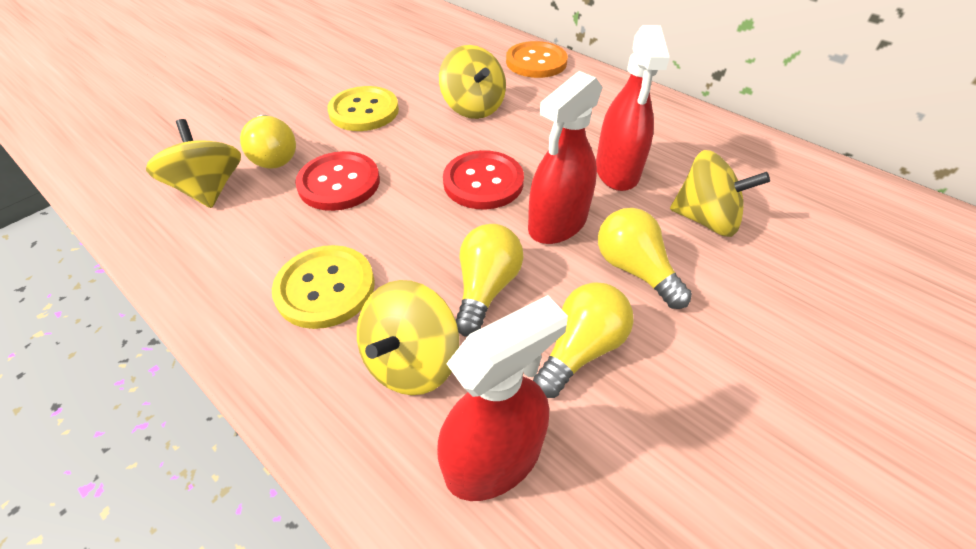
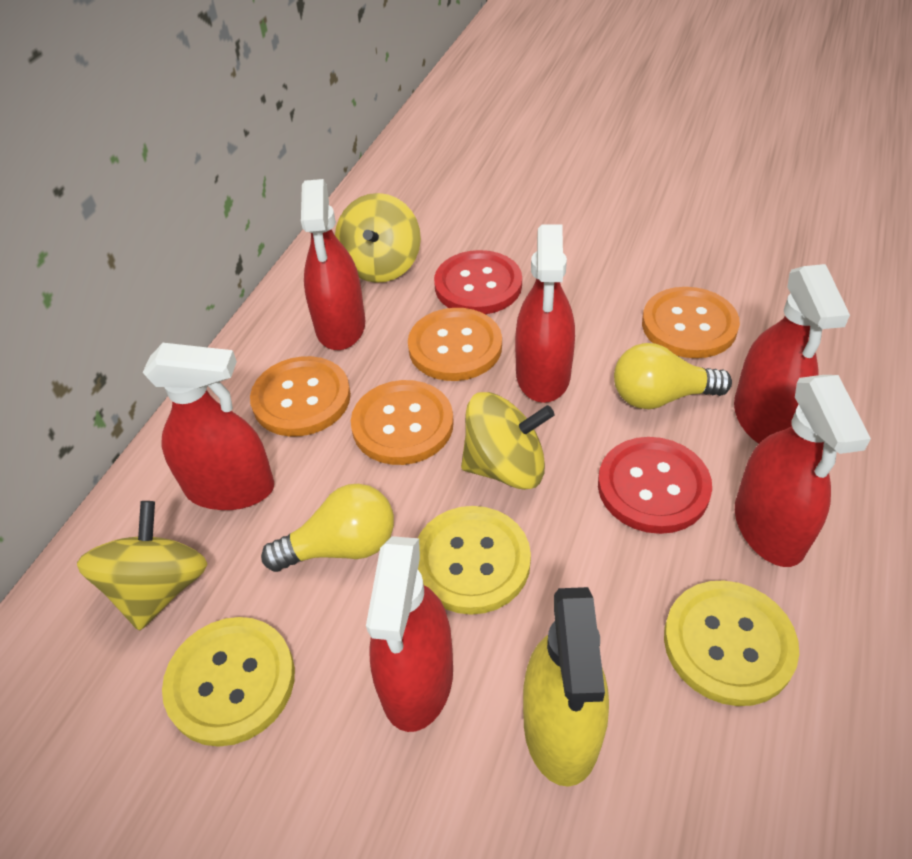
orange button: 1 -> 4
red spray bottle: 3 -> 6
yellow button: 2 -> 3
yellow light bulb: 4 -> 2
yellow spinning top: 4 -> 3
yellow spray bottle: 0 -> 1

